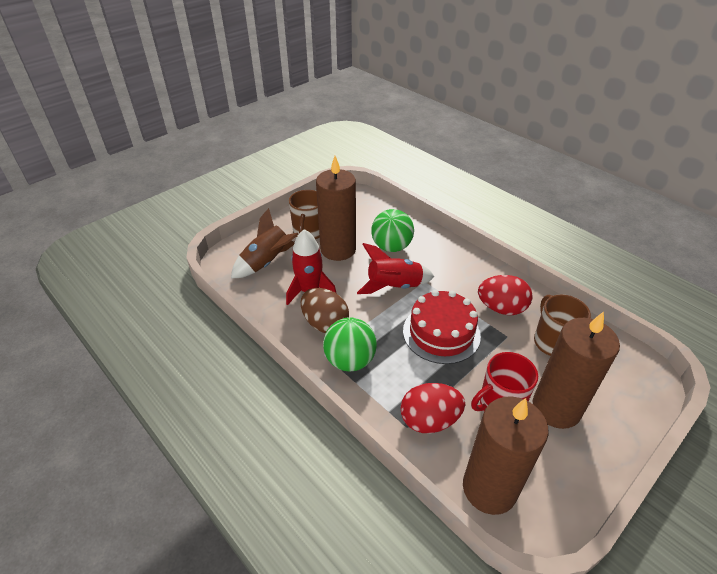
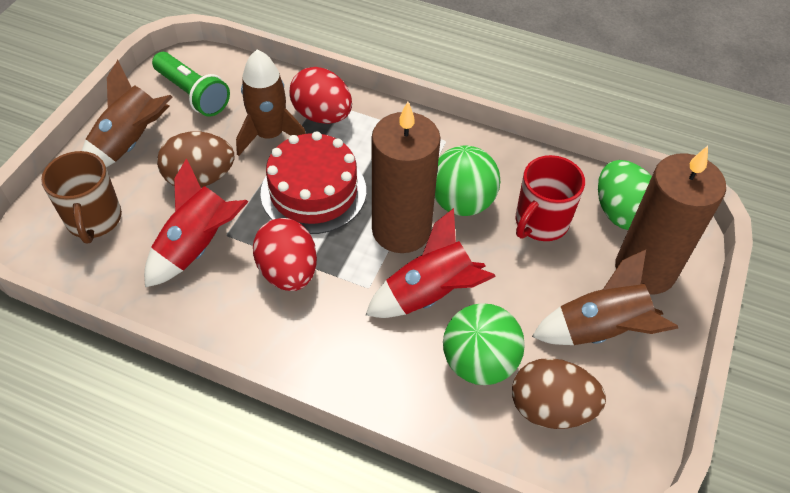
brown candle: 3 -> 2
brown egg: 1 -> 2
brown mug: 2 -> 1
brown rocket: 1 -> 3
green egg: 0 -> 1
green flashlight: 0 -> 1

